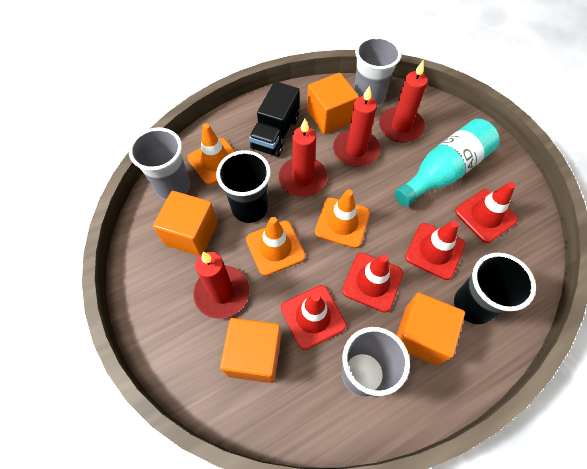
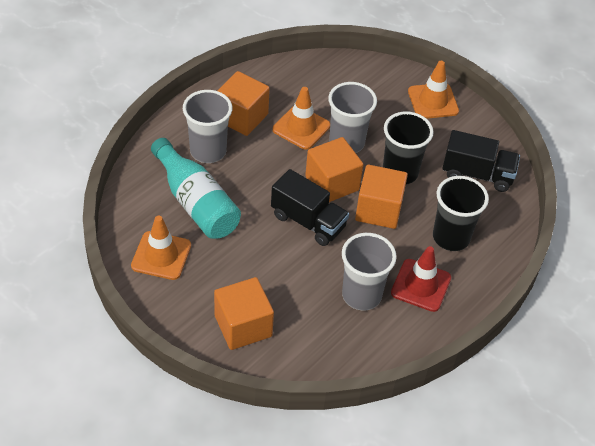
black truck: 1 -> 2
red candle: 4 -> 0
red traffic cone: 4 -> 1

